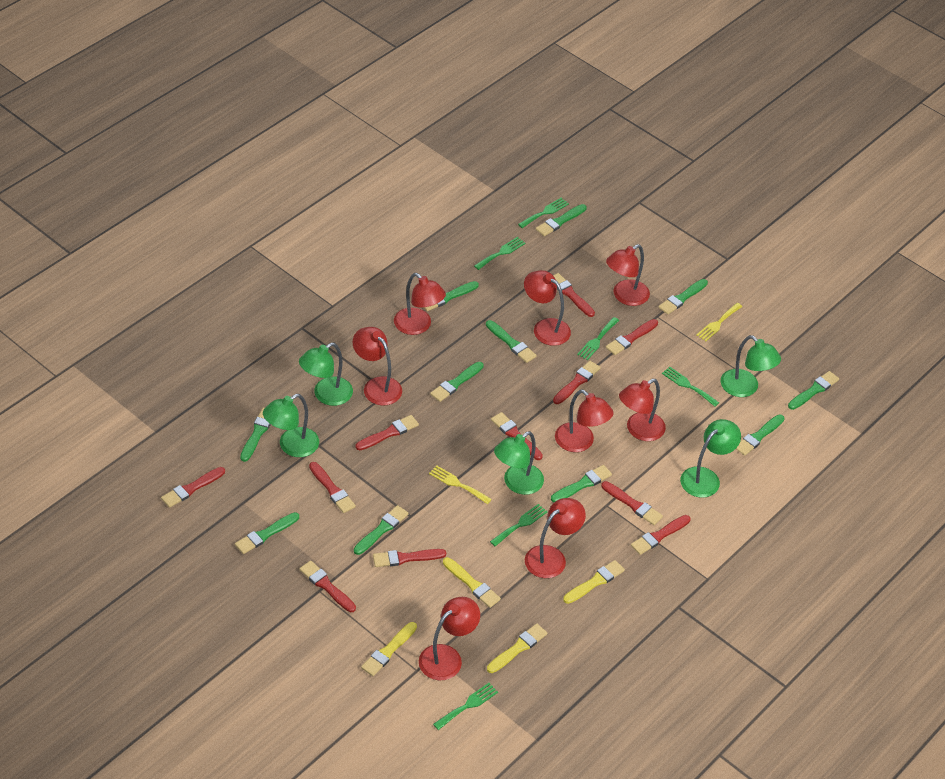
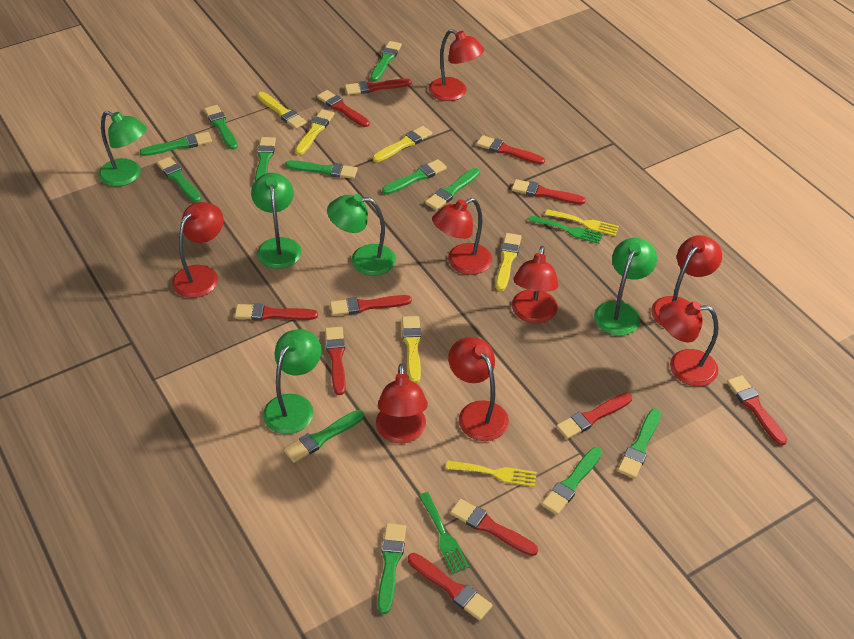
green brush: 11 -> 12
green fork: 6 -> 2
yellow brush: 4 -> 5

